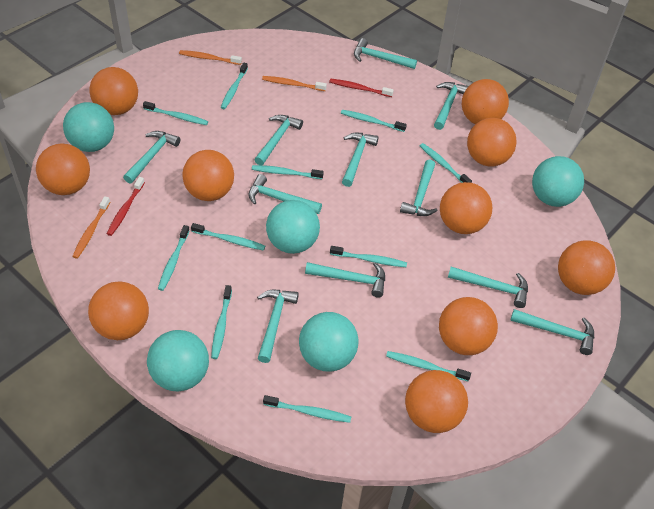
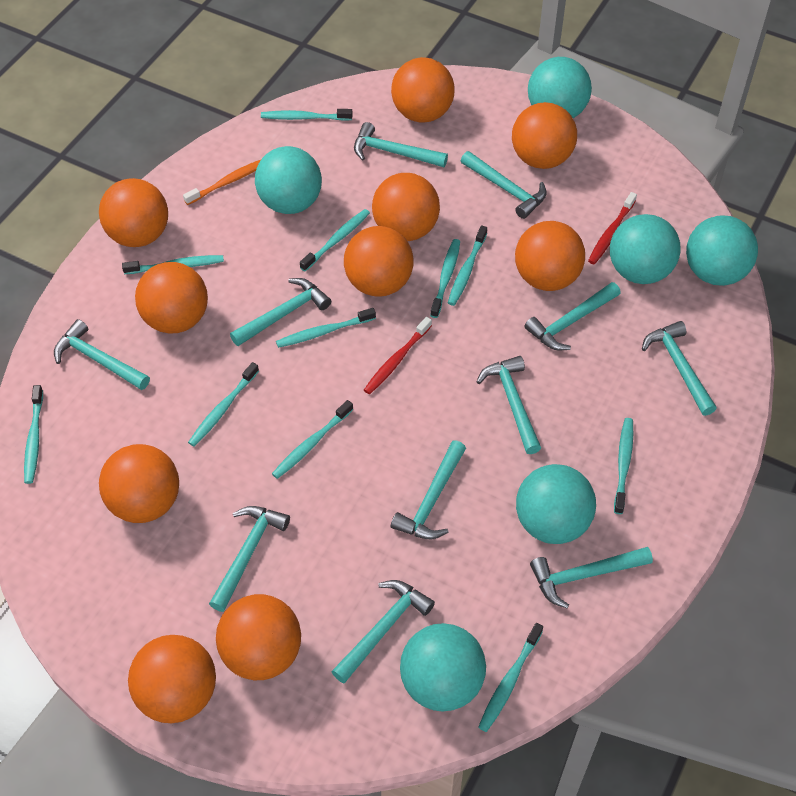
orange toothbrush: 3 -> 1
turquoise ball: 5 -> 6

